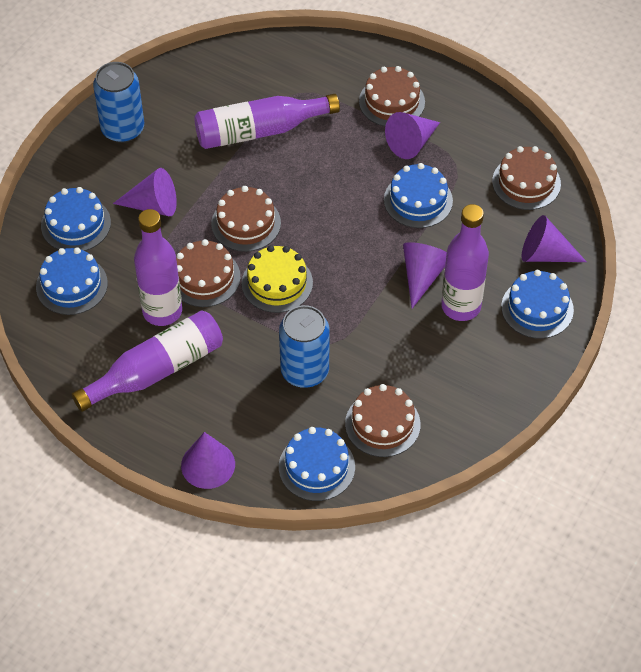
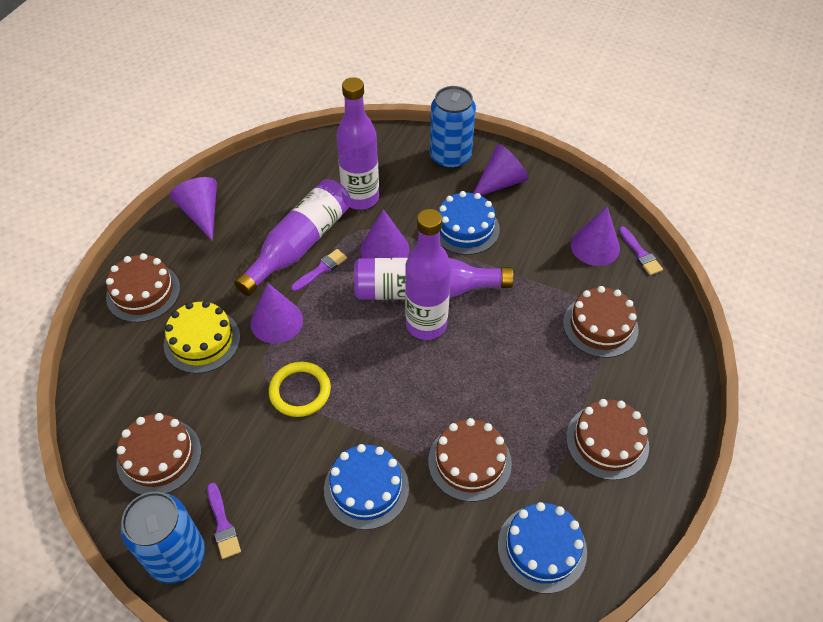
blue cake: 5 -> 3
purple brush: 0 -> 3
yellow ring: 0 -> 1

